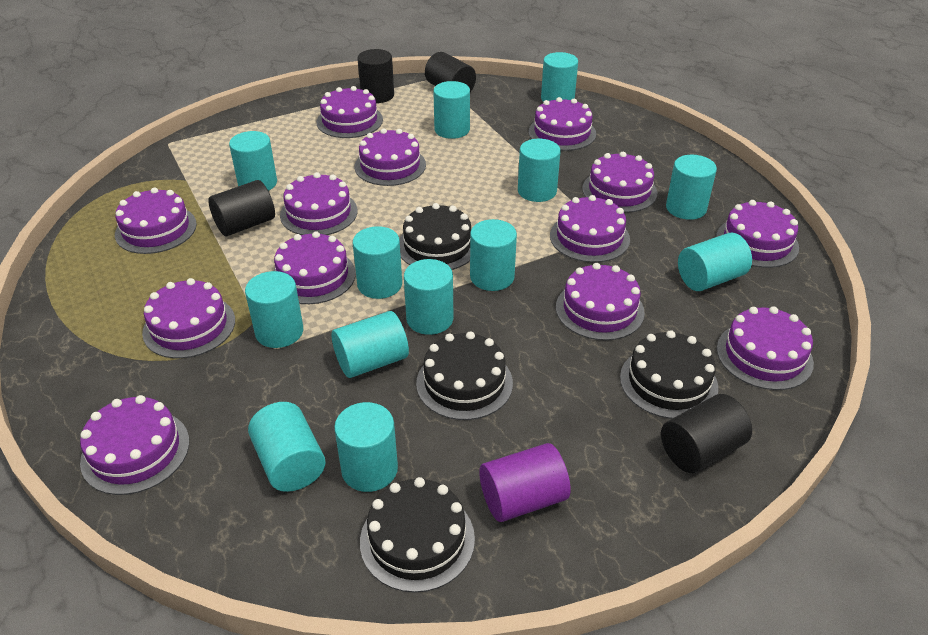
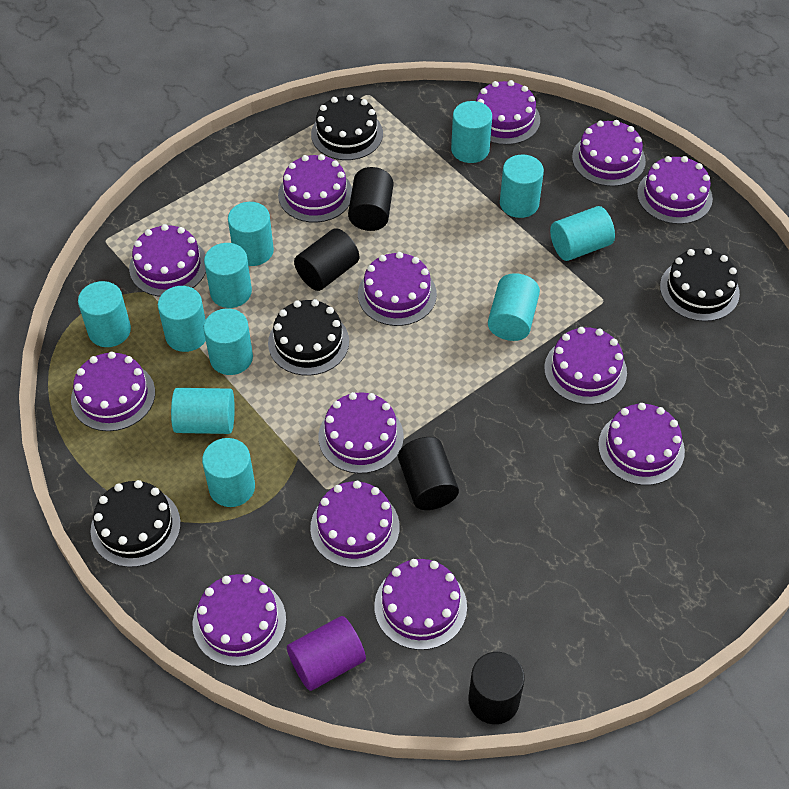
turquoise cylinder: 13 -> 11

